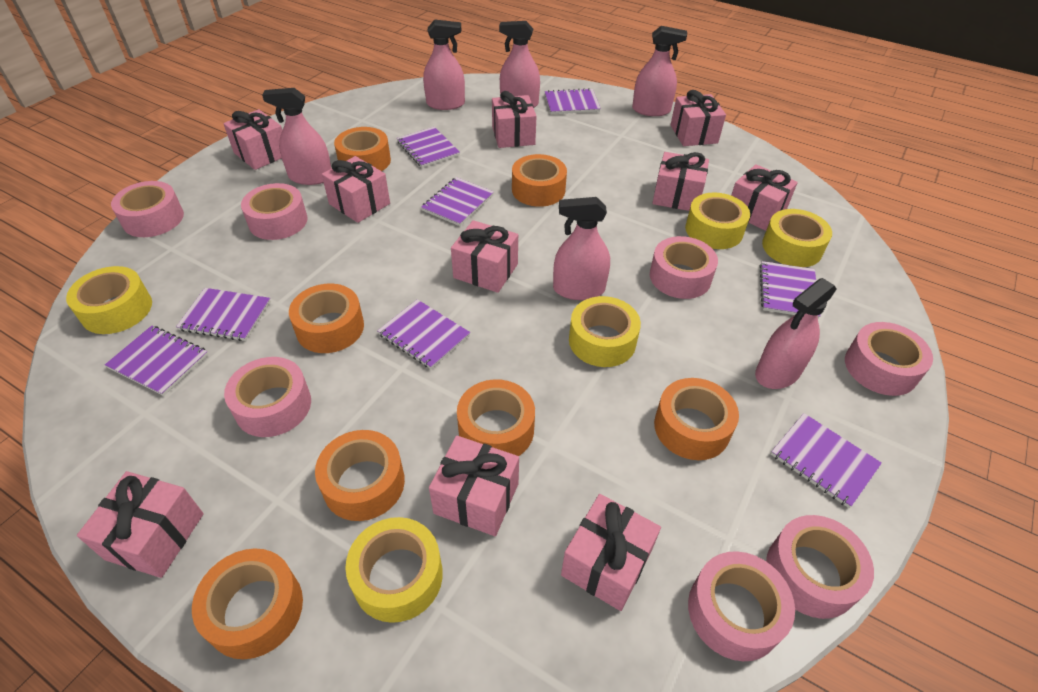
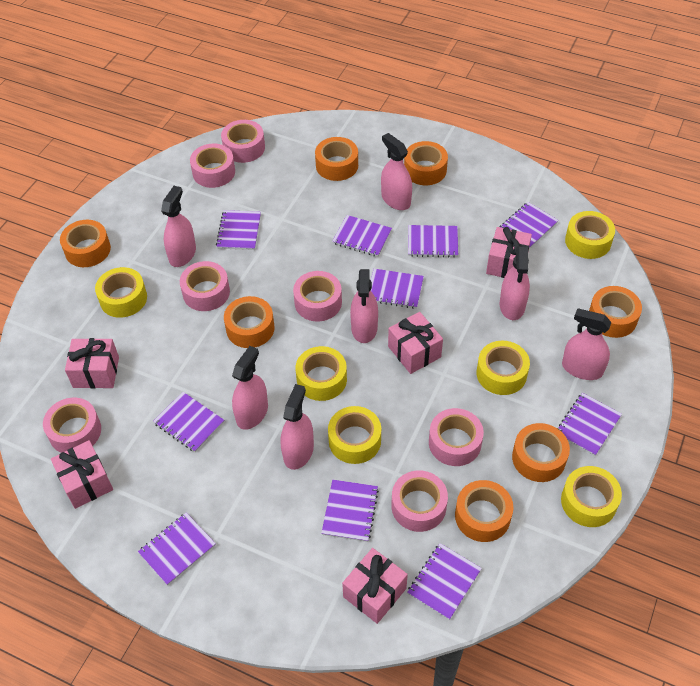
pink gift: 10 -> 5
pink spray bottle: 6 -> 7
purple notebook: 8 -> 10
yellow tape: 5 -> 6

